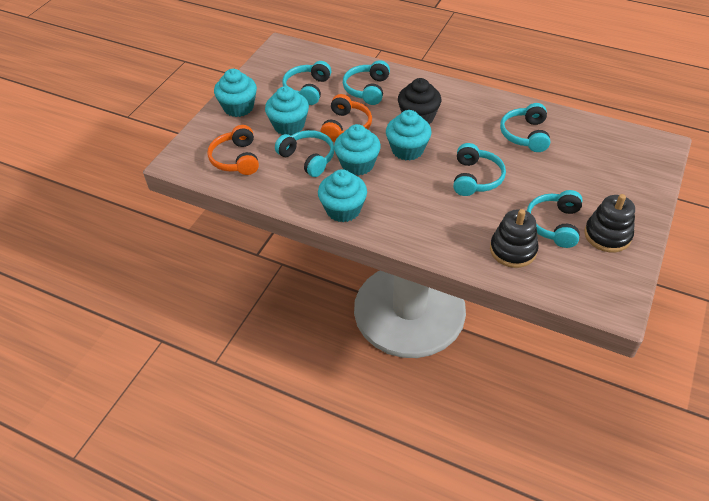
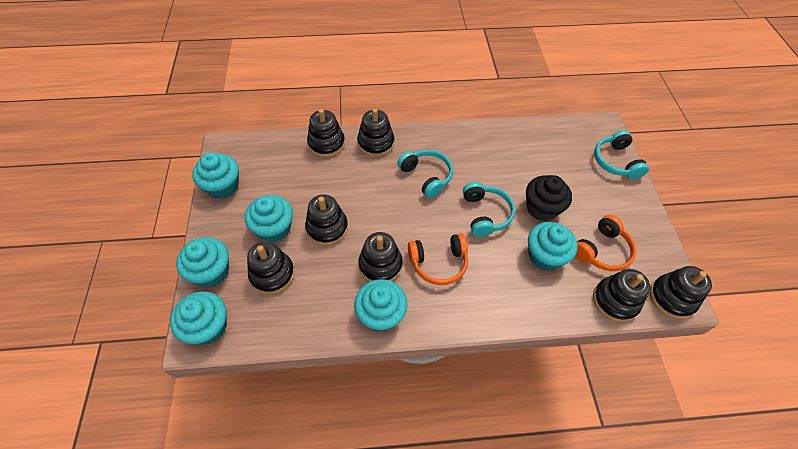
black stacking toy: 2 -> 7
turquoise cupcake: 5 -> 6
turquoise headphones: 6 -> 3

